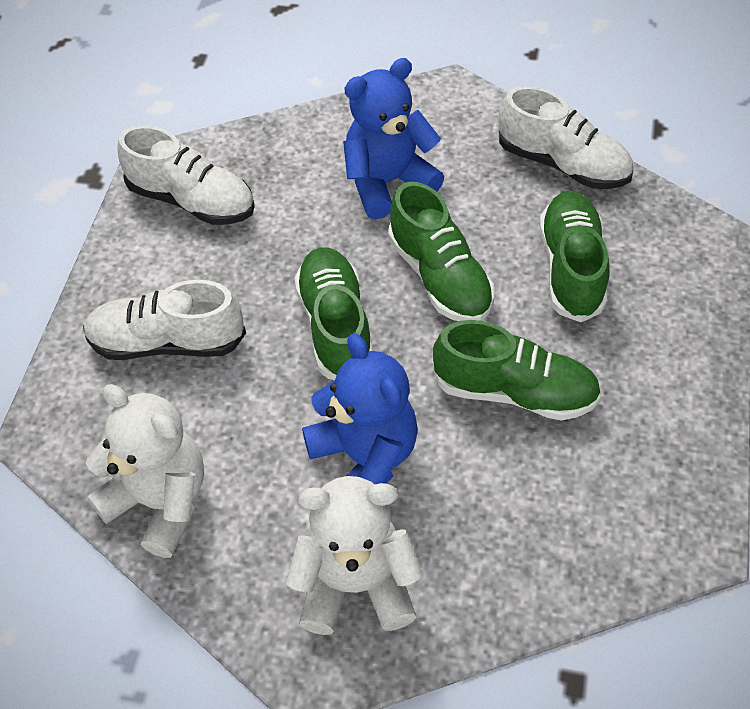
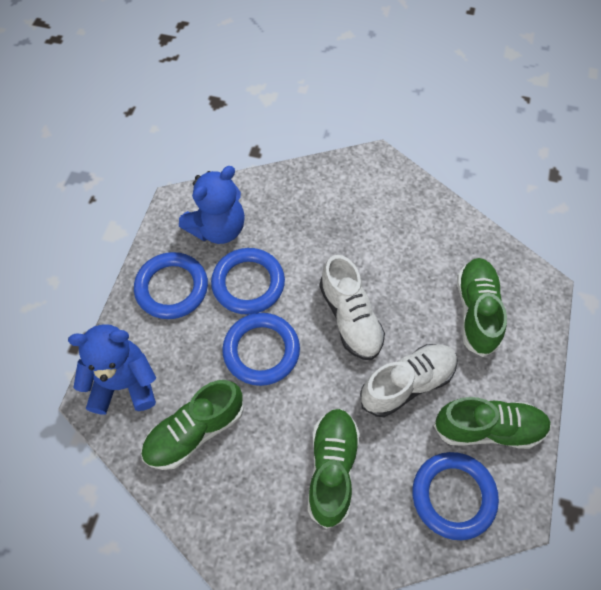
blue ring: 0 -> 4
white shoe: 3 -> 2
white teddy bear: 2 -> 0

